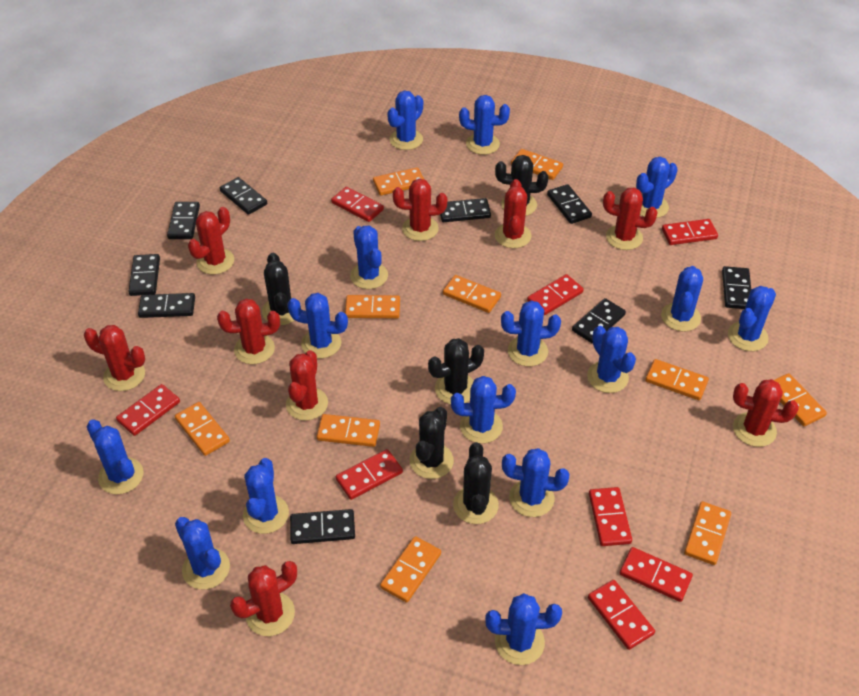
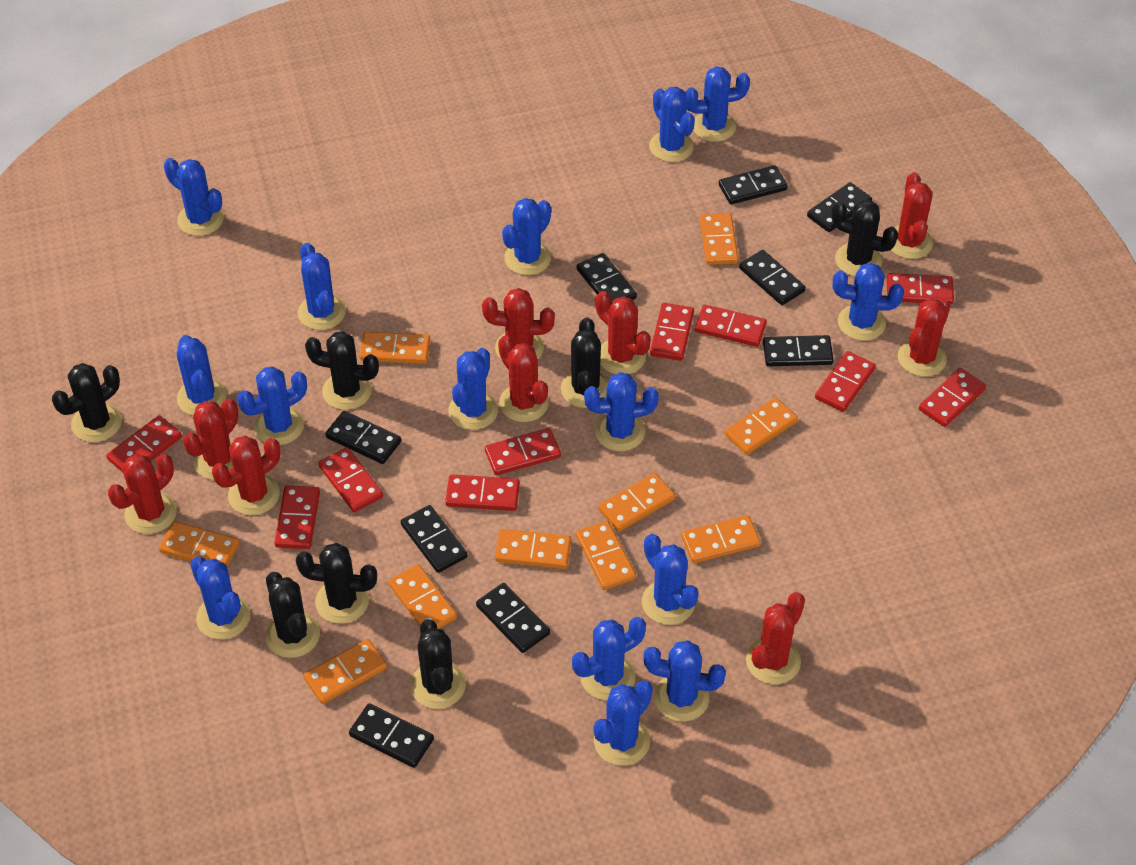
black cactus: 5 -> 7
red domino: 8 -> 10

